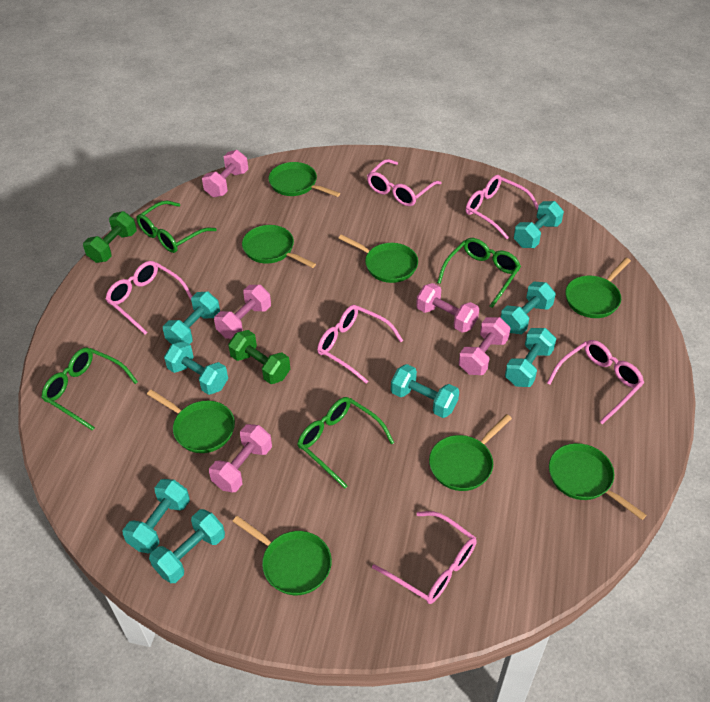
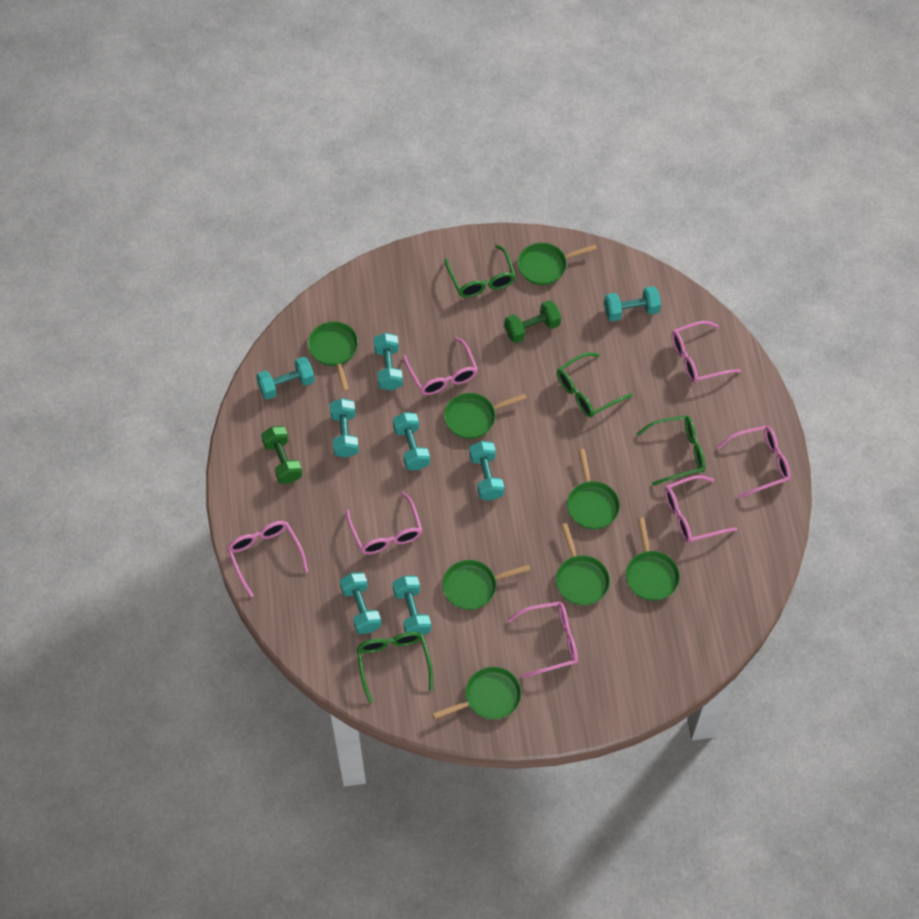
pink dumbbell: 5 -> 0
pink glasses: 6 -> 7

